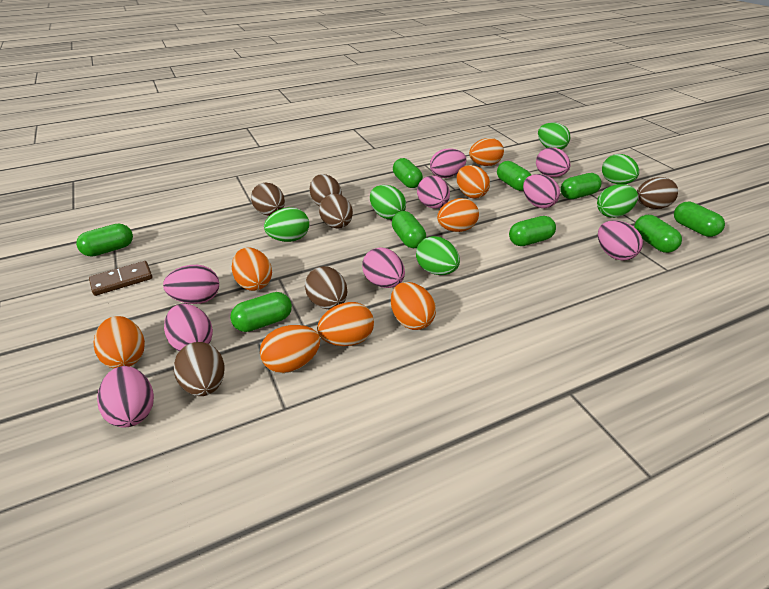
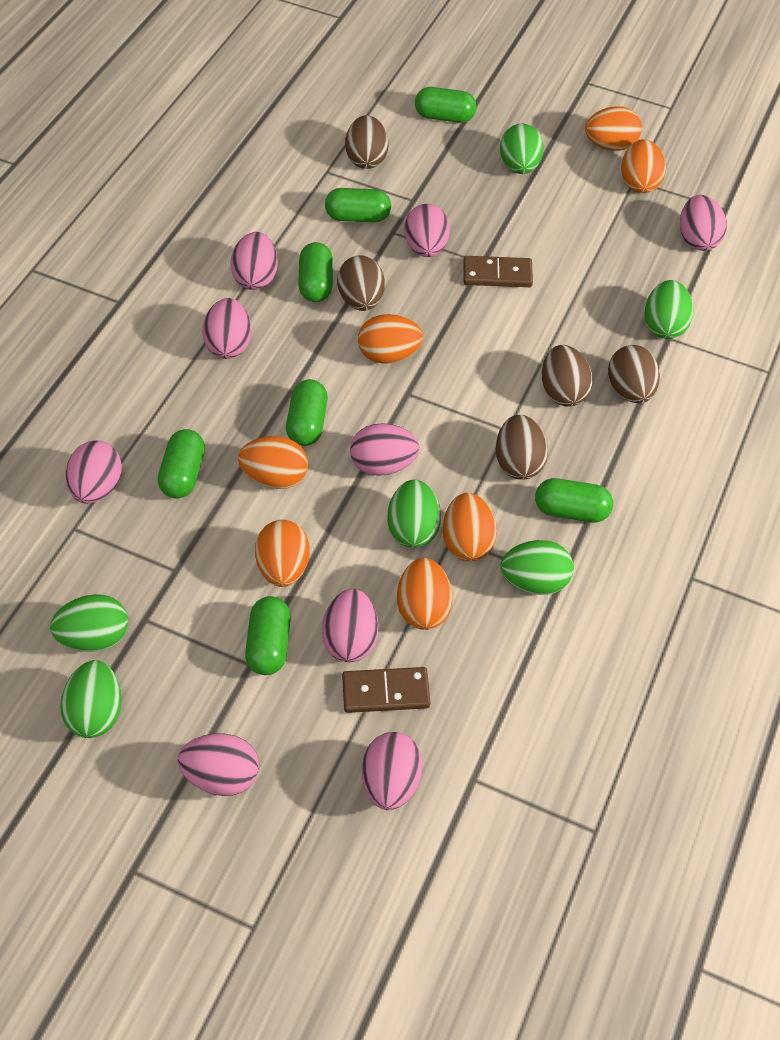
brown domino: 1 -> 2
brown egg: 6 -> 5
green capsule: 9 -> 7
orange egg: 8 -> 7

